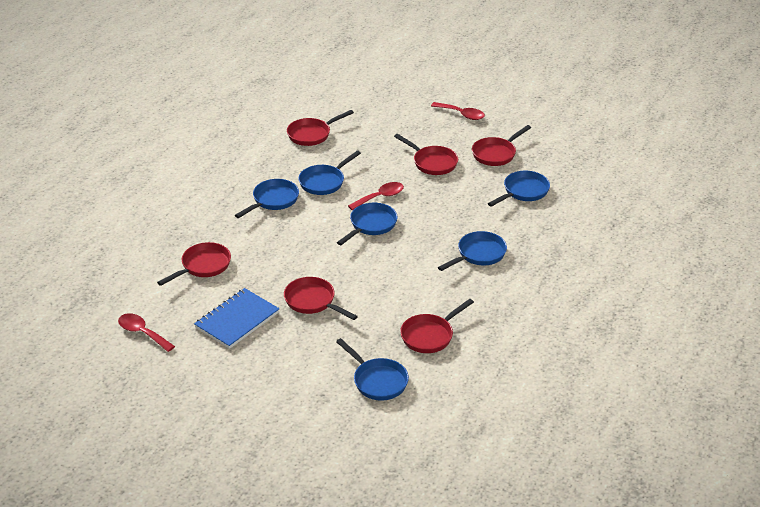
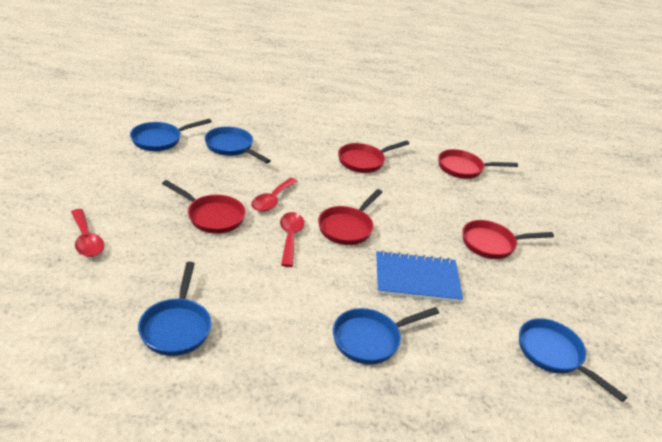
blue pan: 6 -> 5
red pan: 6 -> 5

